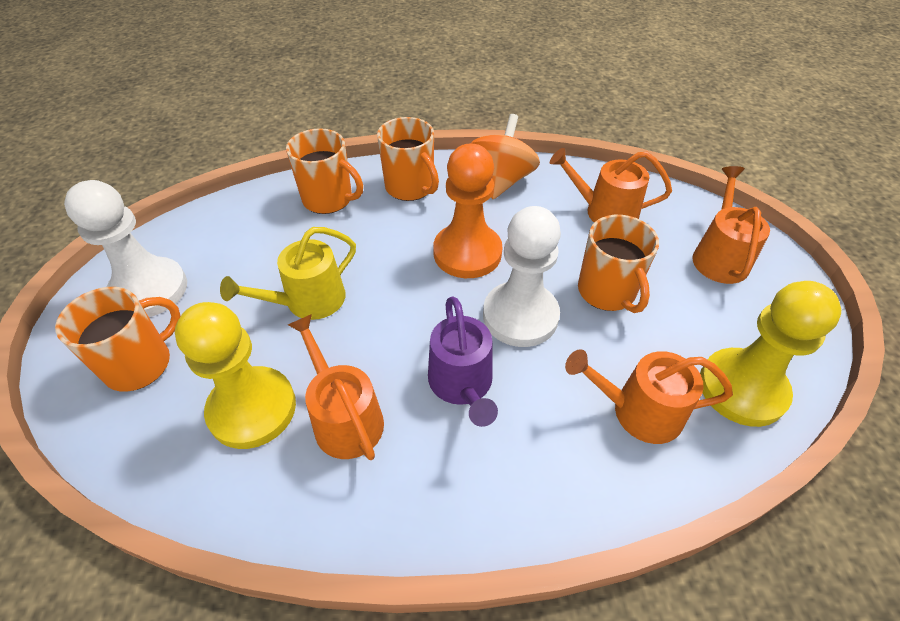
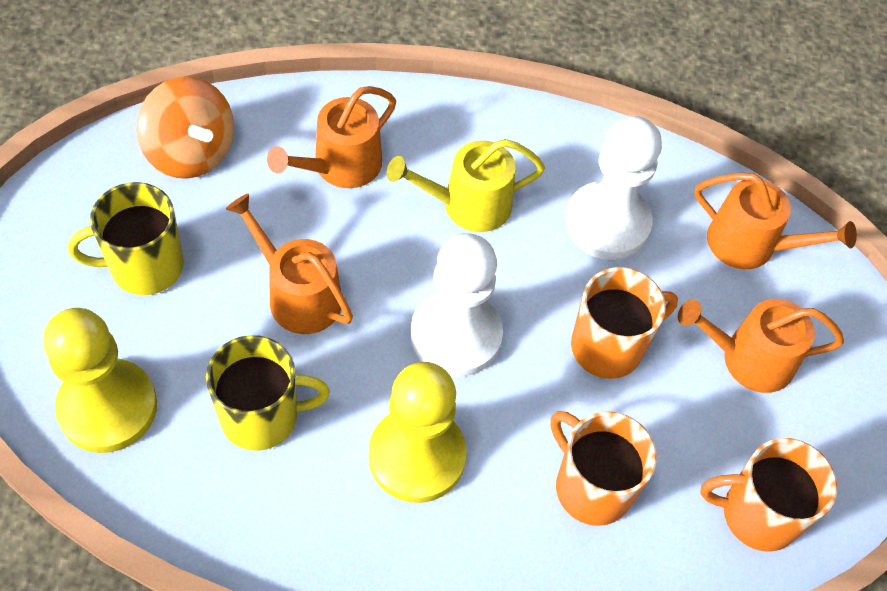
orange mug: 4 -> 3
orange pawn: 1 -> 0
purple watering can: 1 -> 0
yellow mug: 0 -> 2

